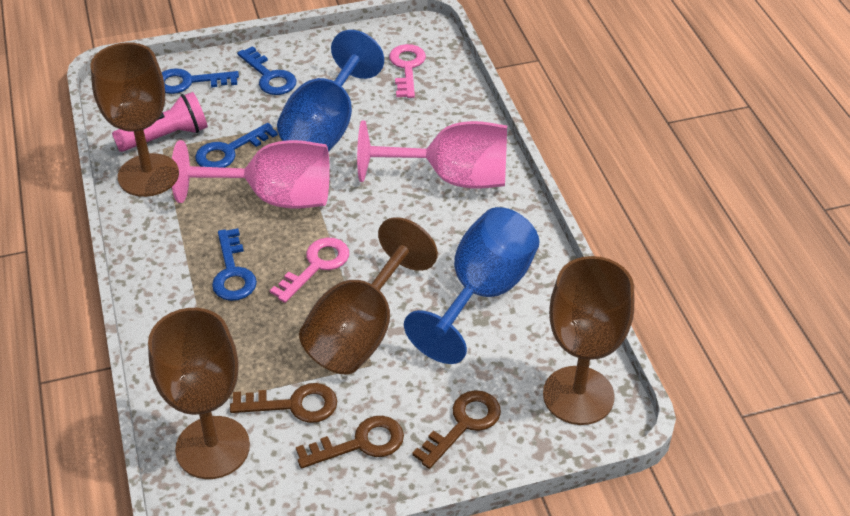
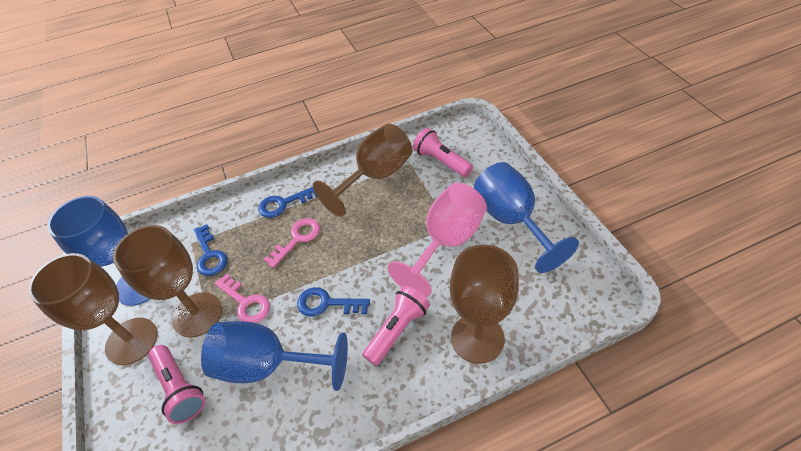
blue goblet: 2 -> 3
blue key: 4 -> 3
brown key: 3 -> 0
pink flashlight: 1 -> 3
pink goblet: 2 -> 1

